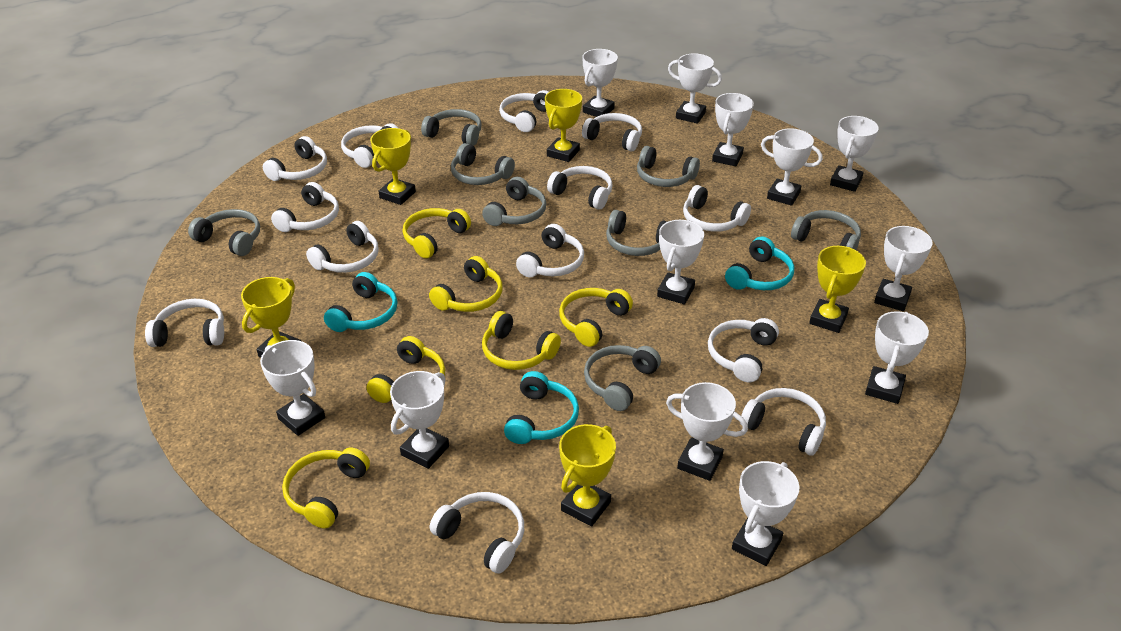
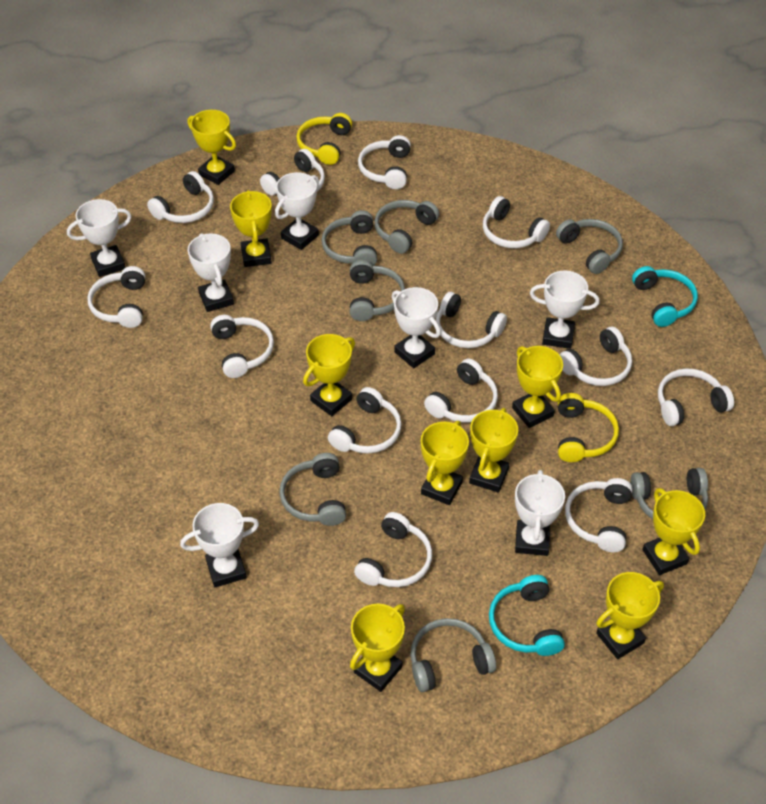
grey headphones: 8 -> 7
turquoise headphones: 3 -> 2
white trophy: 12 -> 7
yellow headphones: 6 -> 2
yellow trophy: 5 -> 9

